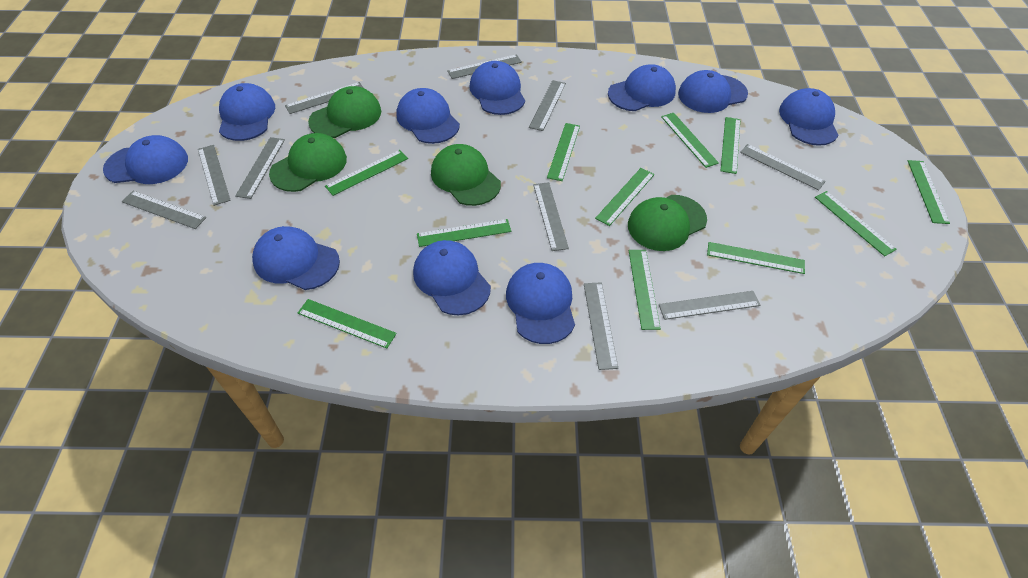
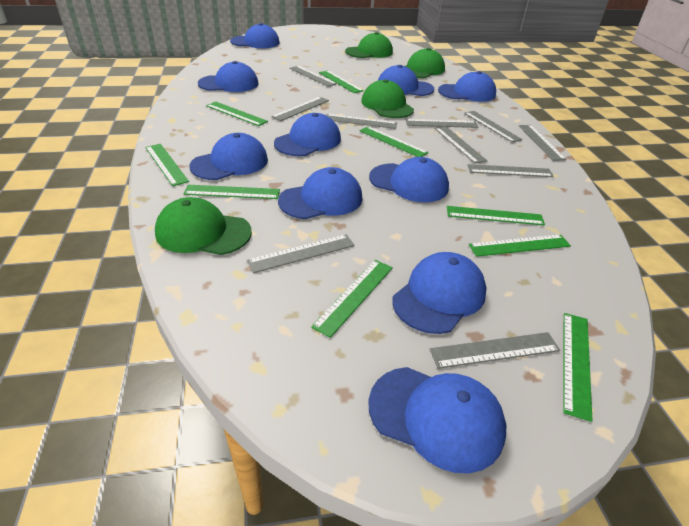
green ruler: 11 -> 9

